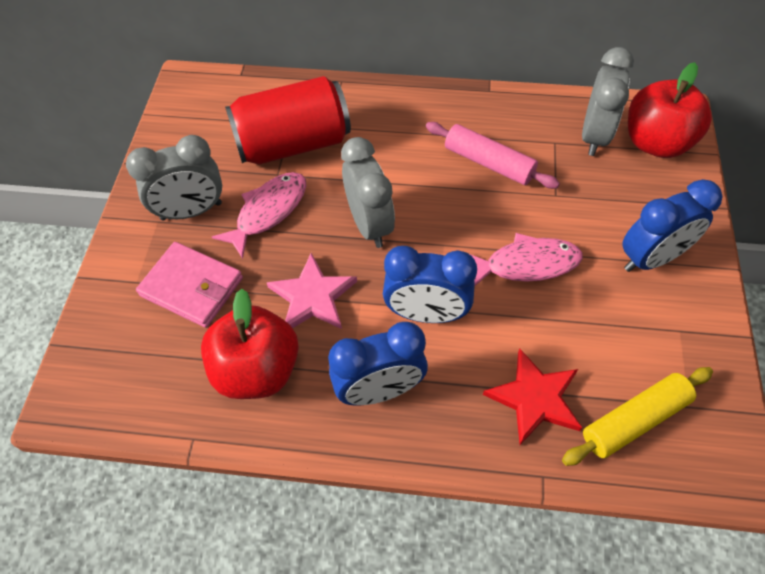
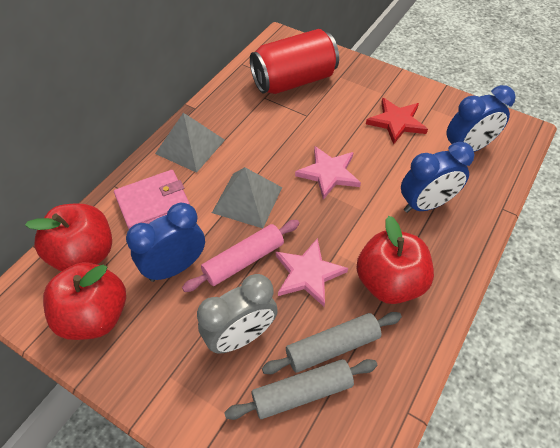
grey clock: 3 -> 1
grey pyramid: 0 -> 2
grey rolling pin: 0 -> 2
pink fish: 2 -> 0
pink star: 1 -> 2
red apple: 2 -> 3
yellow rolling pin: 1 -> 0

